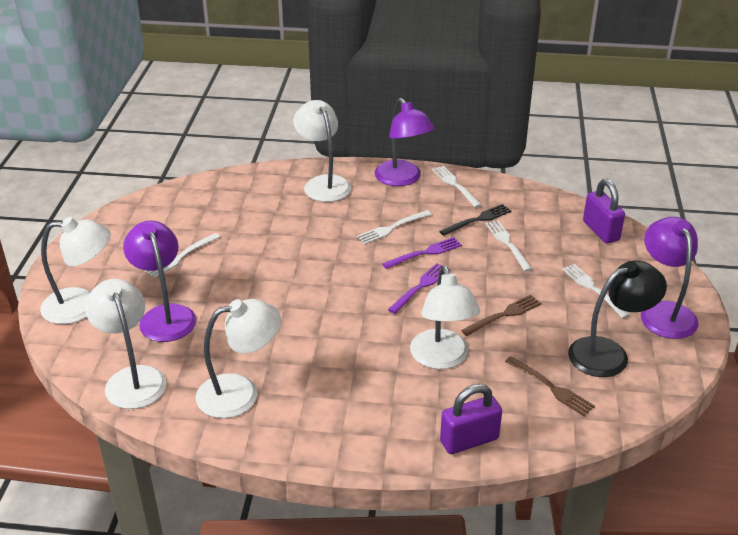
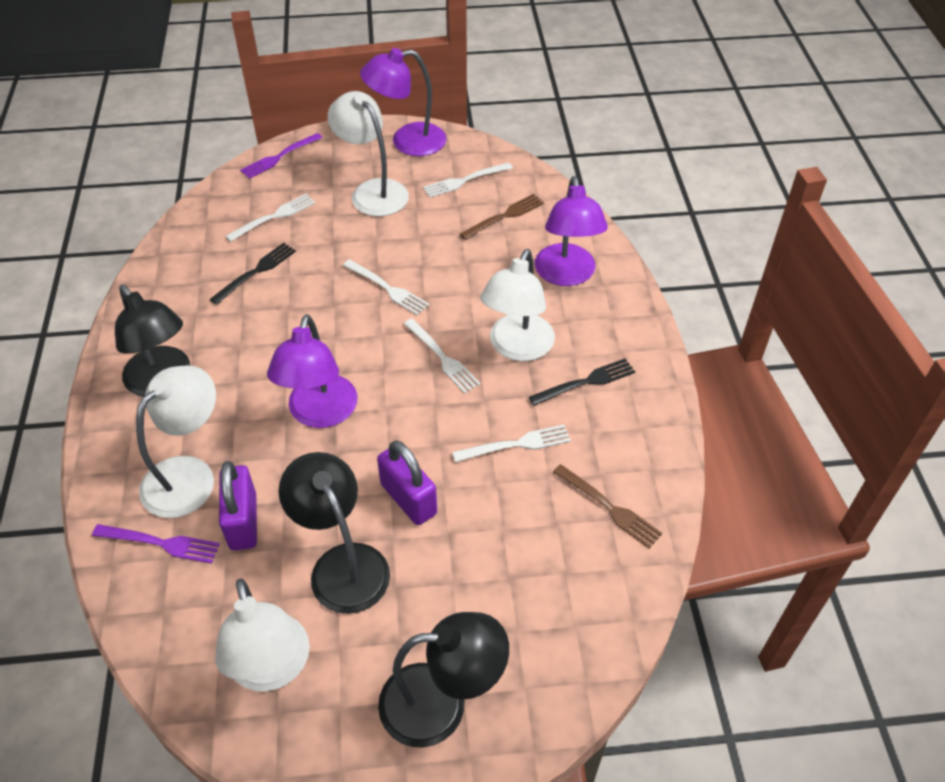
black fork: 1 -> 2
black lamp: 1 -> 3
white lamp: 5 -> 4

